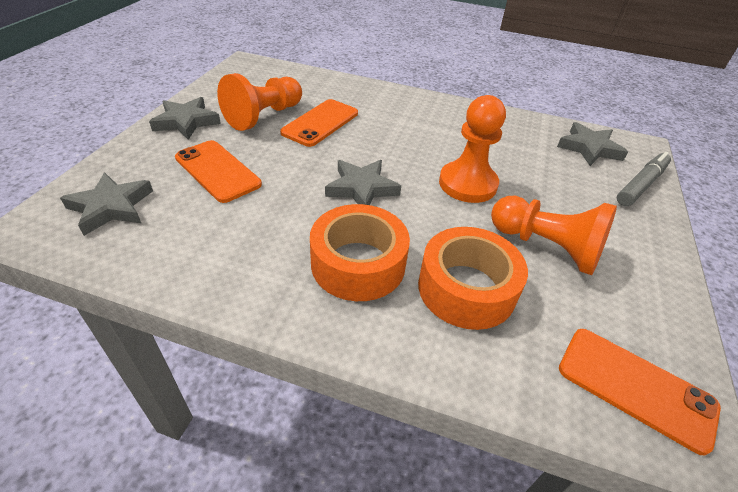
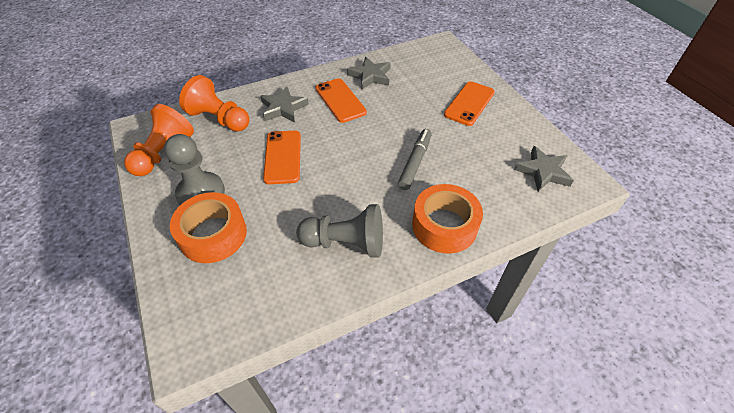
grey pawn: 0 -> 2
grey star: 4 -> 3
orange pawn: 3 -> 2

